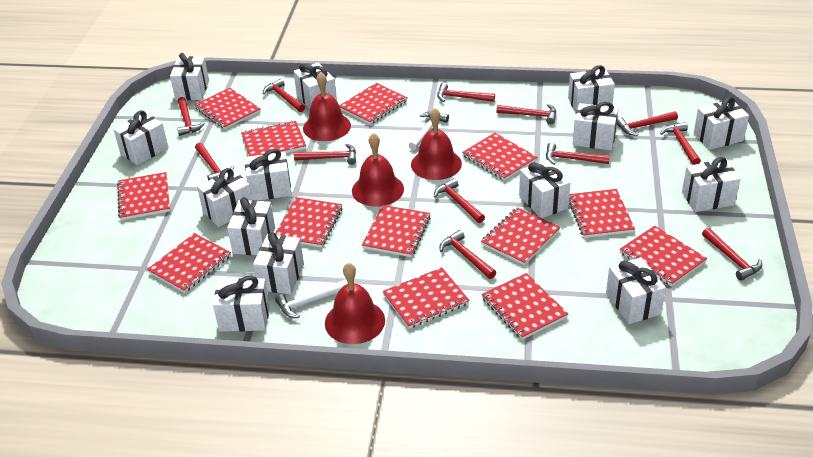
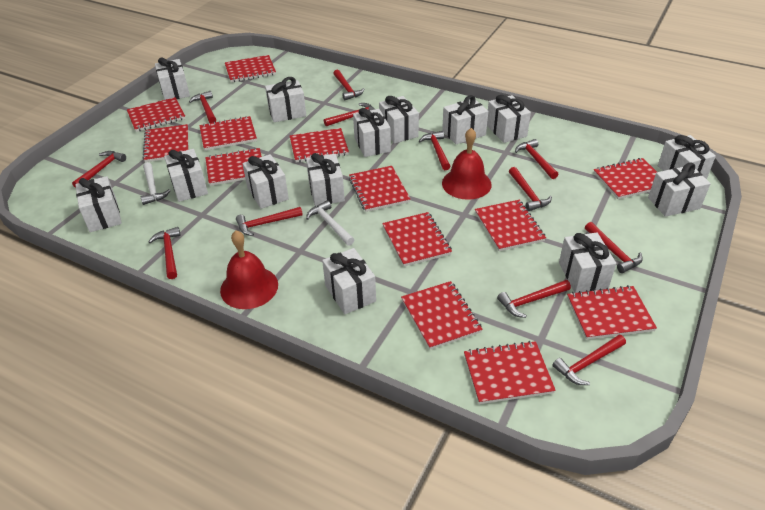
red bell: 4 -> 2

